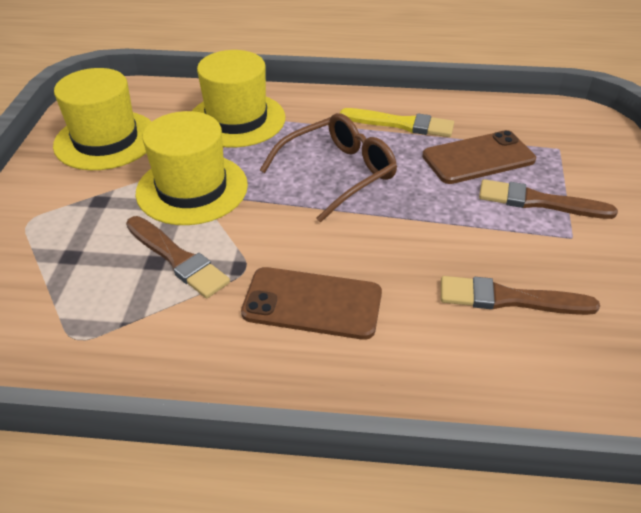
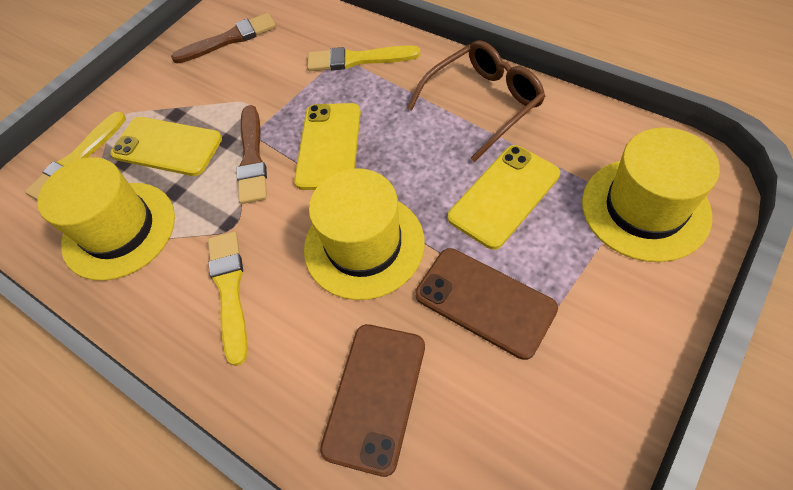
brown brush: 3 -> 2
yellow brush: 1 -> 3
yellow phone: 0 -> 3

